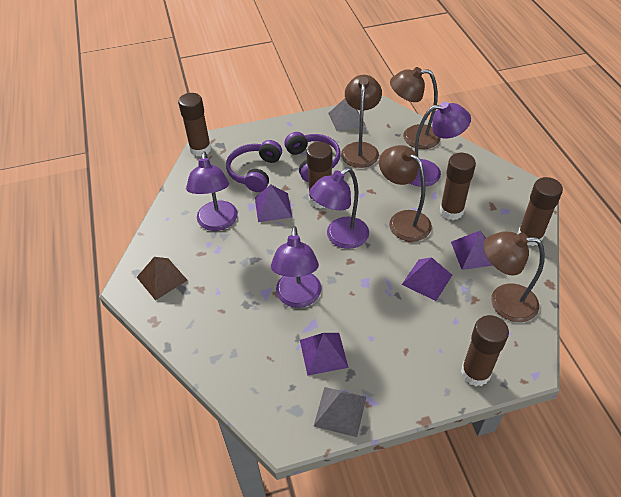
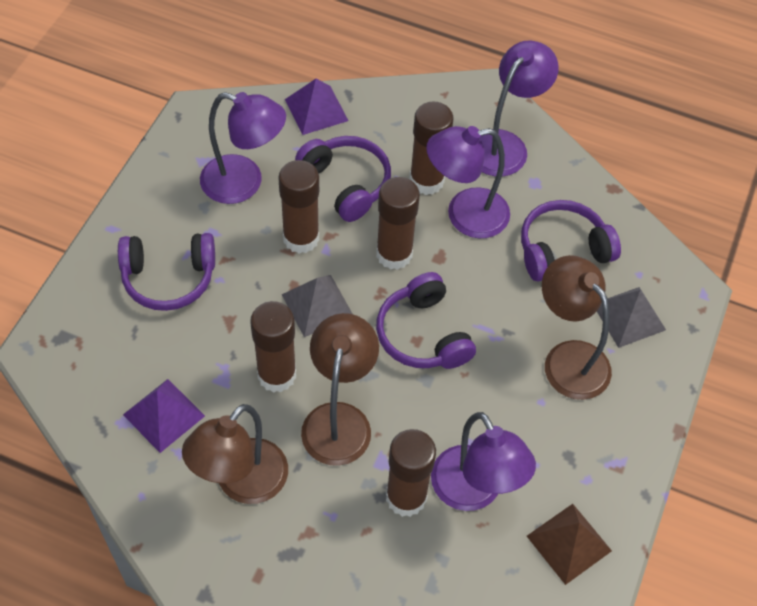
brown lamp: 4 -> 3
purple headphones: 2 -> 4
purple pyramid: 4 -> 2

